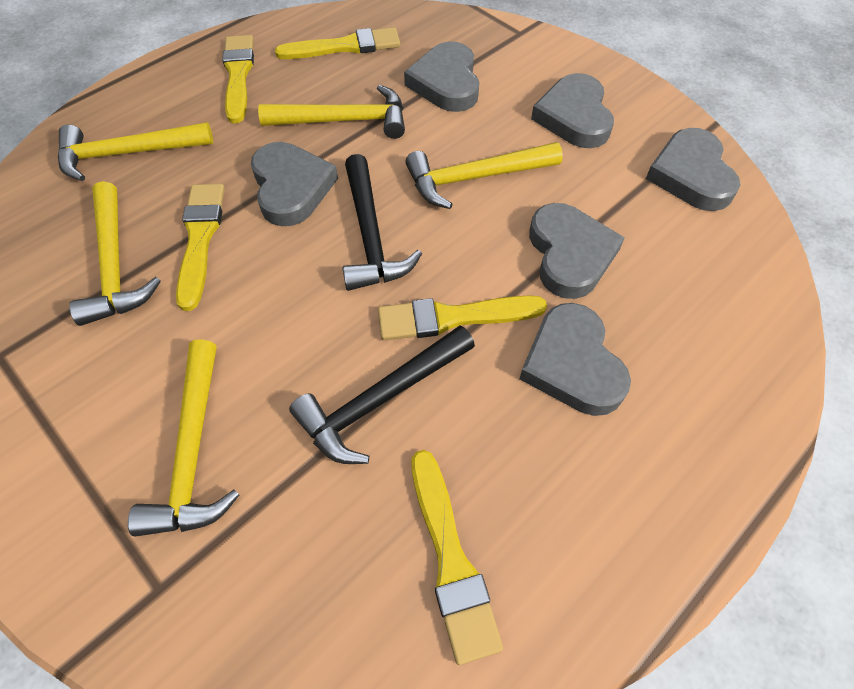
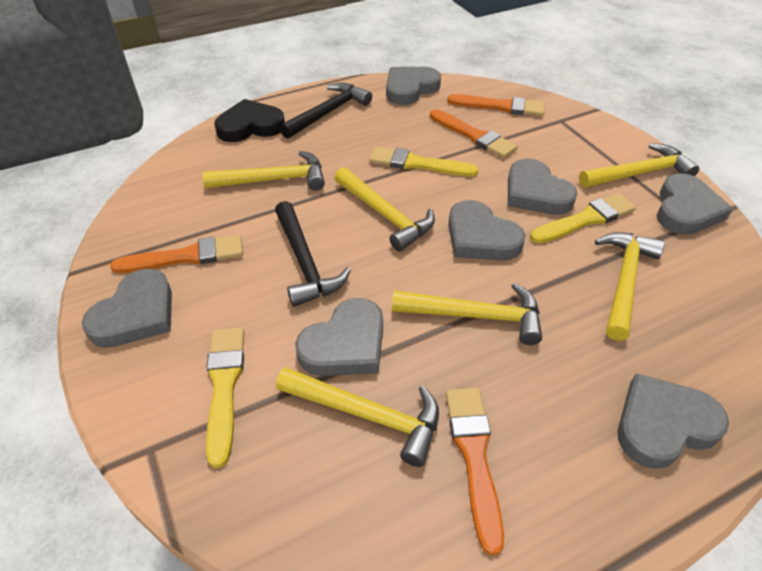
black heart: 0 -> 1
grey heart: 6 -> 7
orange brush: 0 -> 4
yellow brush: 5 -> 3
yellow hammer: 5 -> 6

